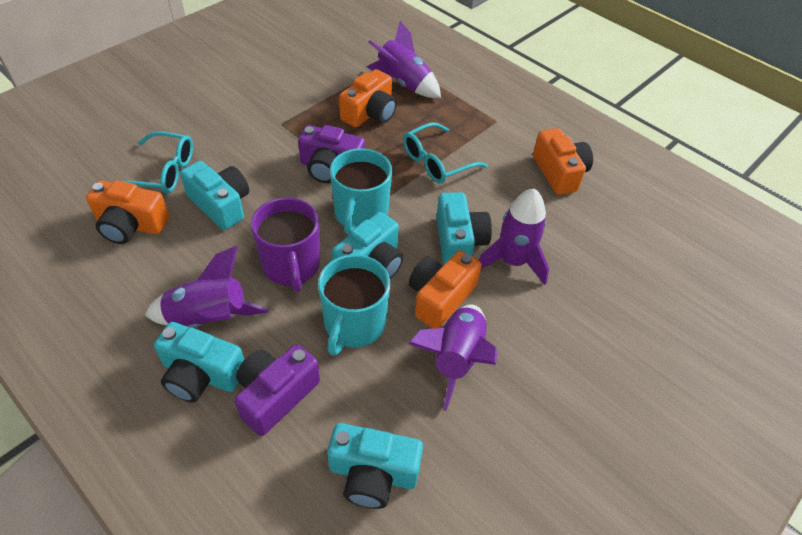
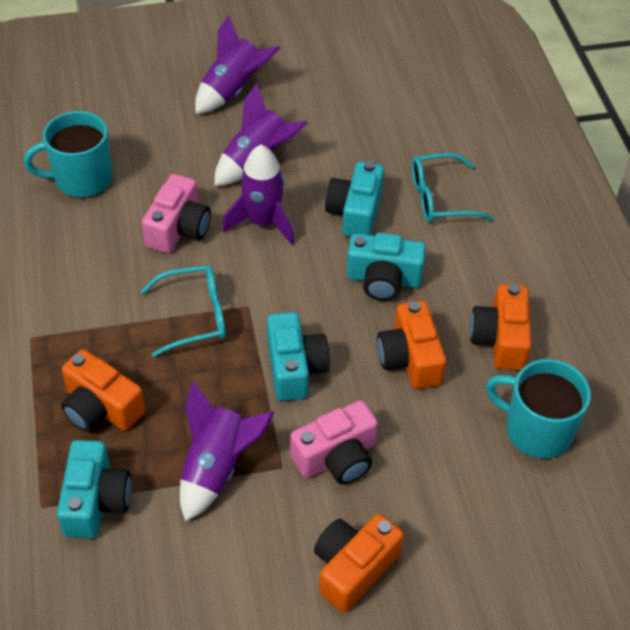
pink camera: 0 -> 2
purple camera: 2 -> 0
purple mug: 1 -> 0
turquoise camera: 5 -> 4

